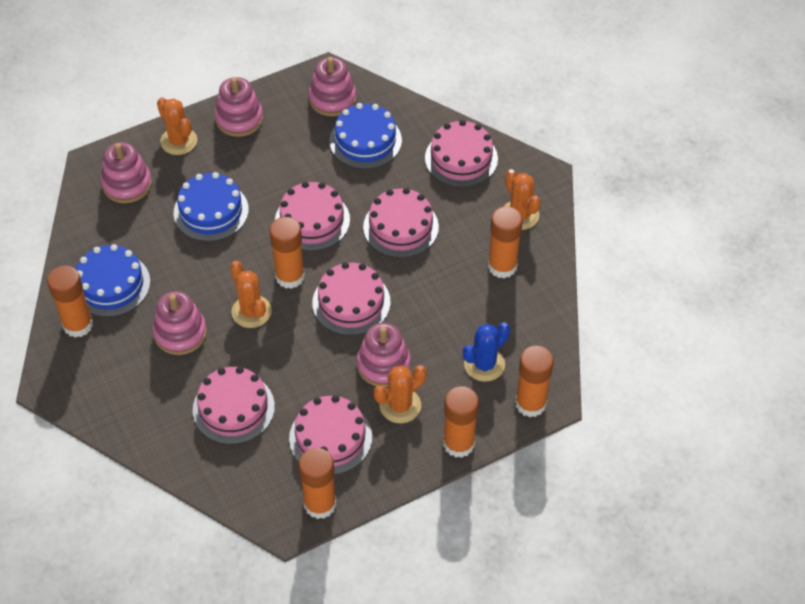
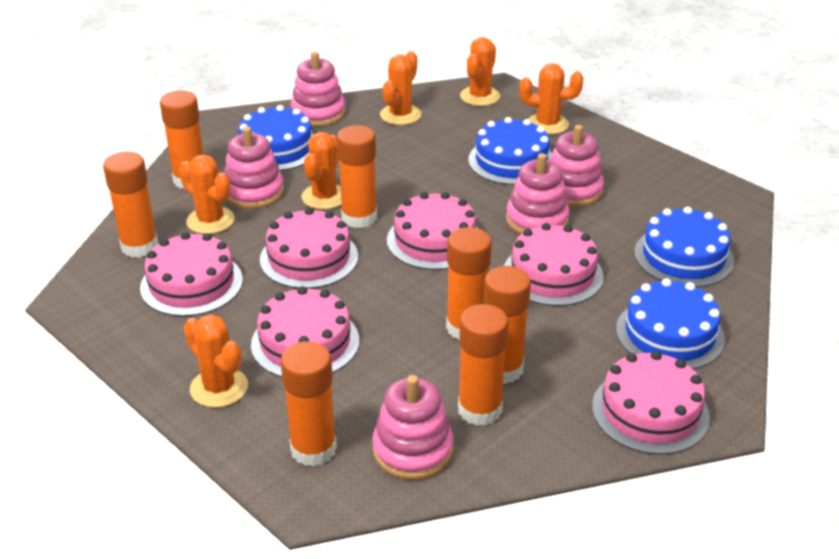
blue cactus: 1 -> 0
blue cake: 3 -> 4
orange cactus: 4 -> 6
orange glue stick: 6 -> 7

